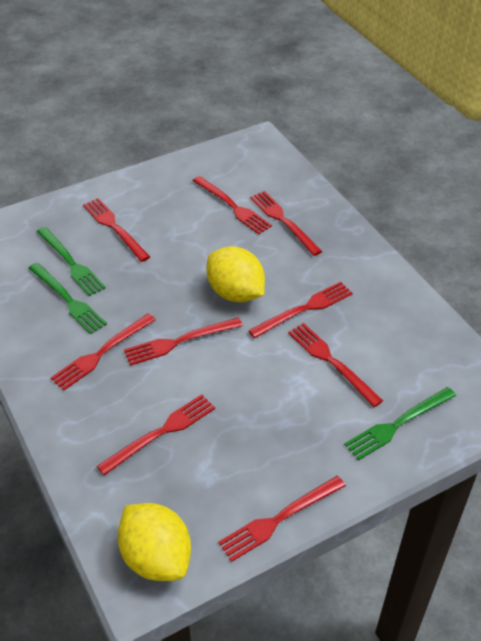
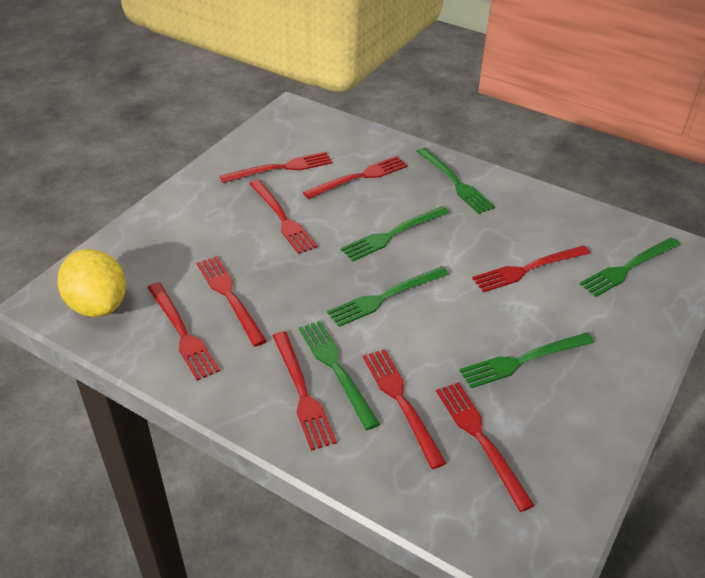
green fork: 3 -> 6
yellow lemon: 2 -> 1

